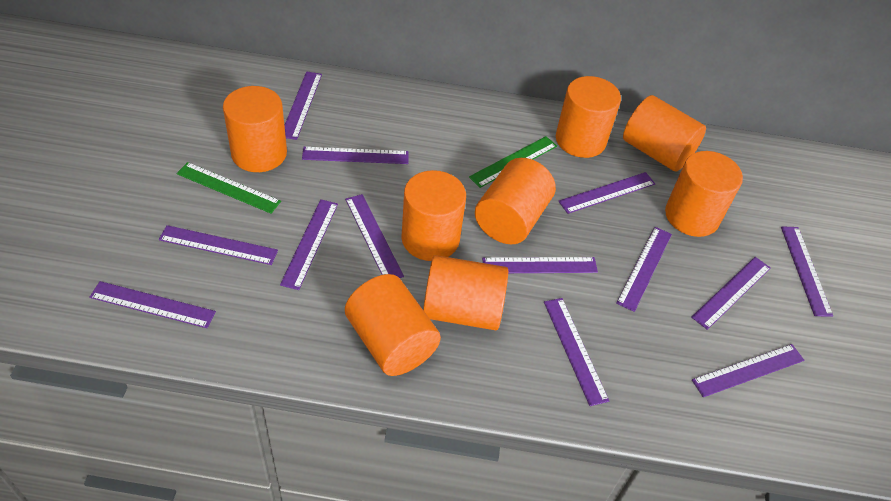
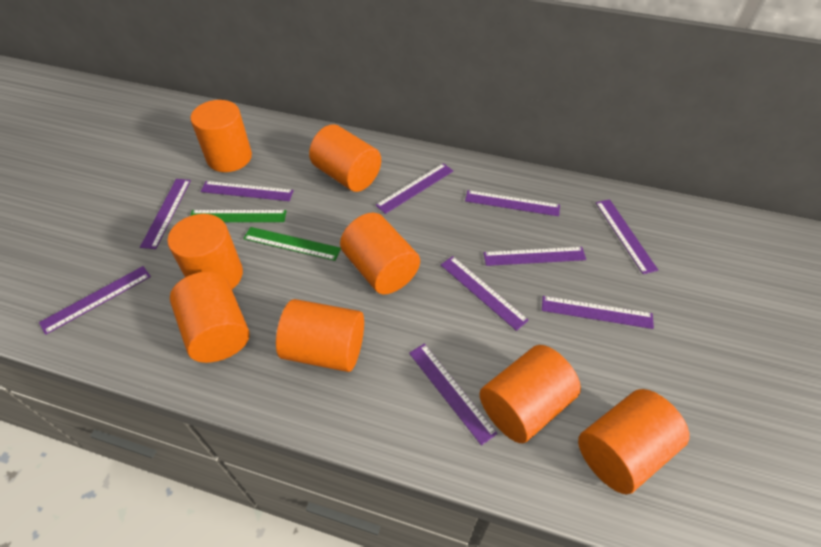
purple ruler: 13 -> 10

